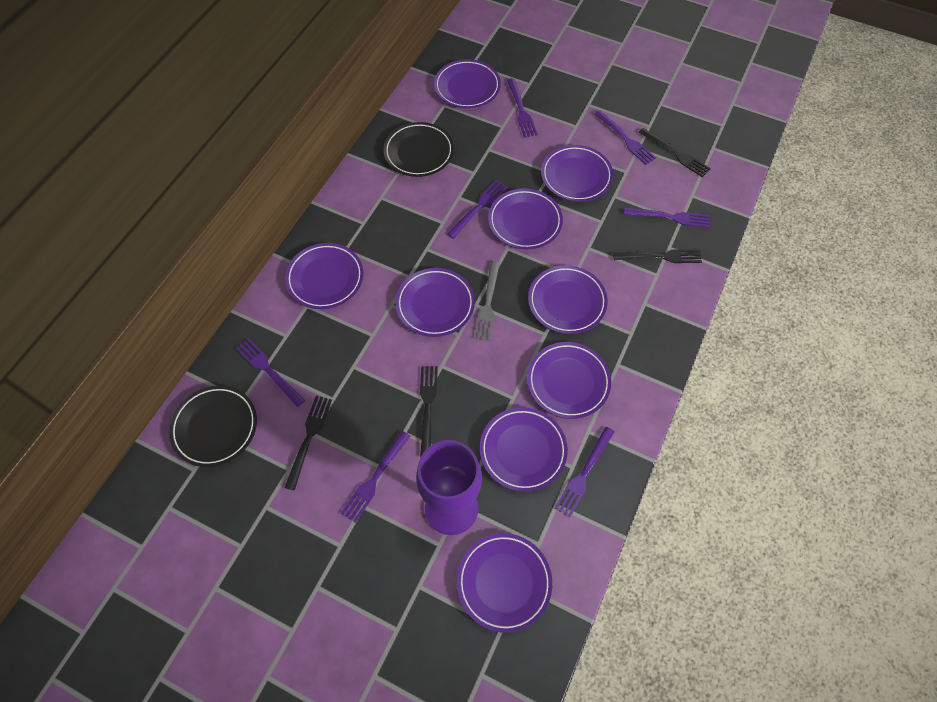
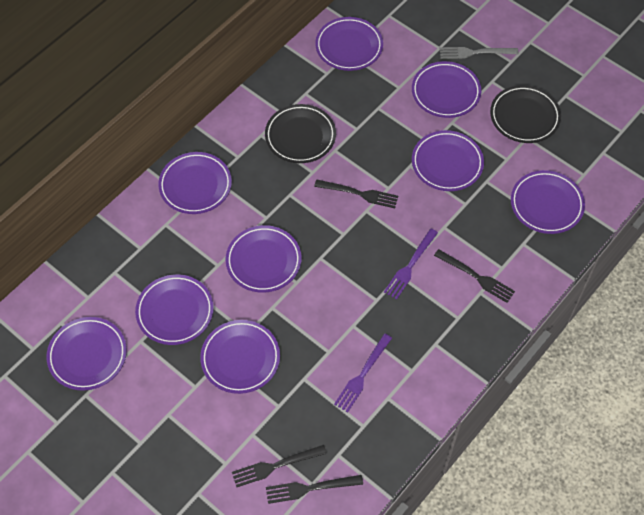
purple fork: 7 -> 2
purple goblet: 1 -> 0

